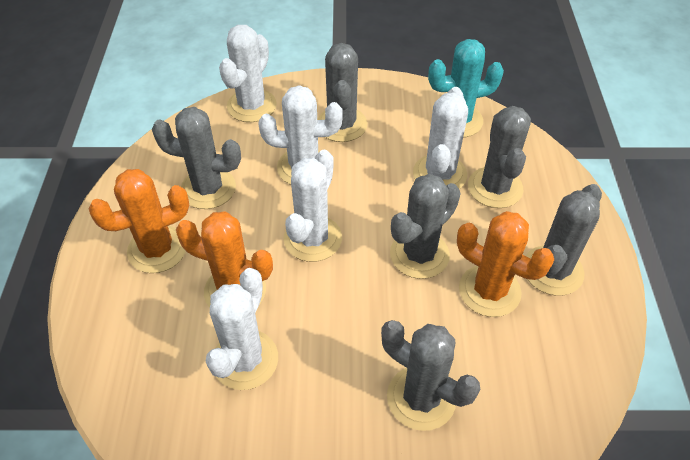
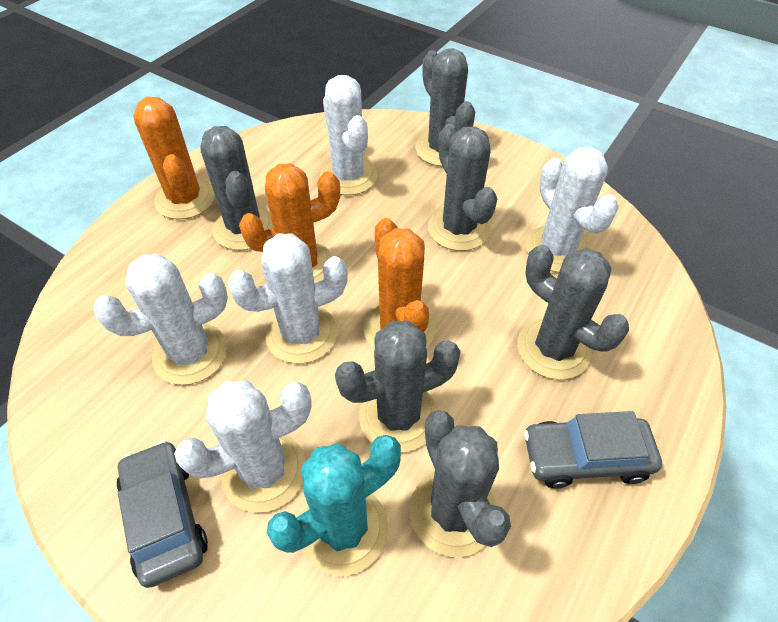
grey car: 0 -> 2

